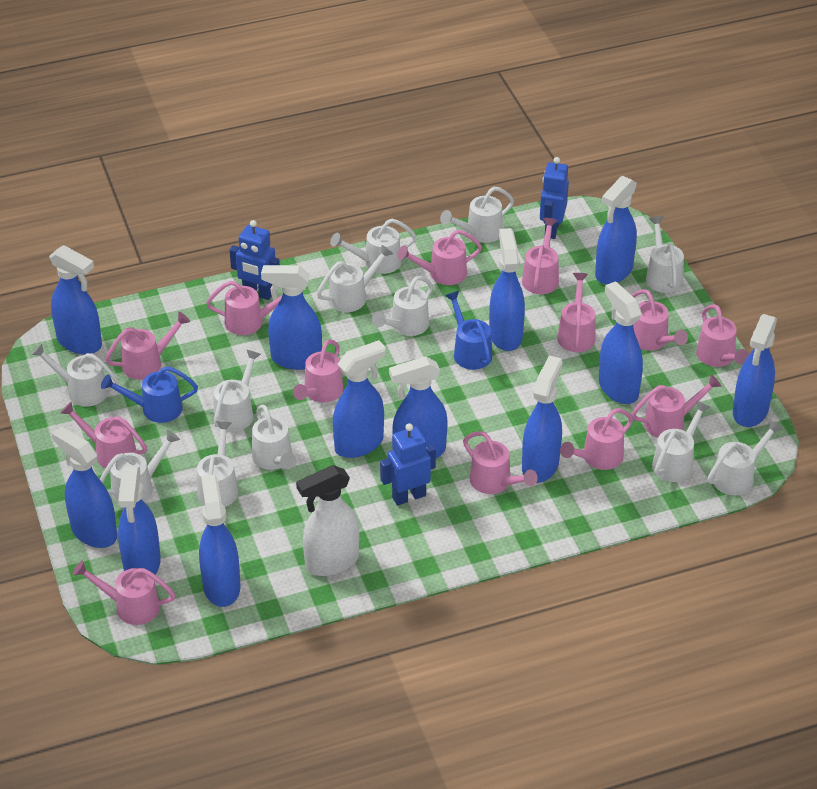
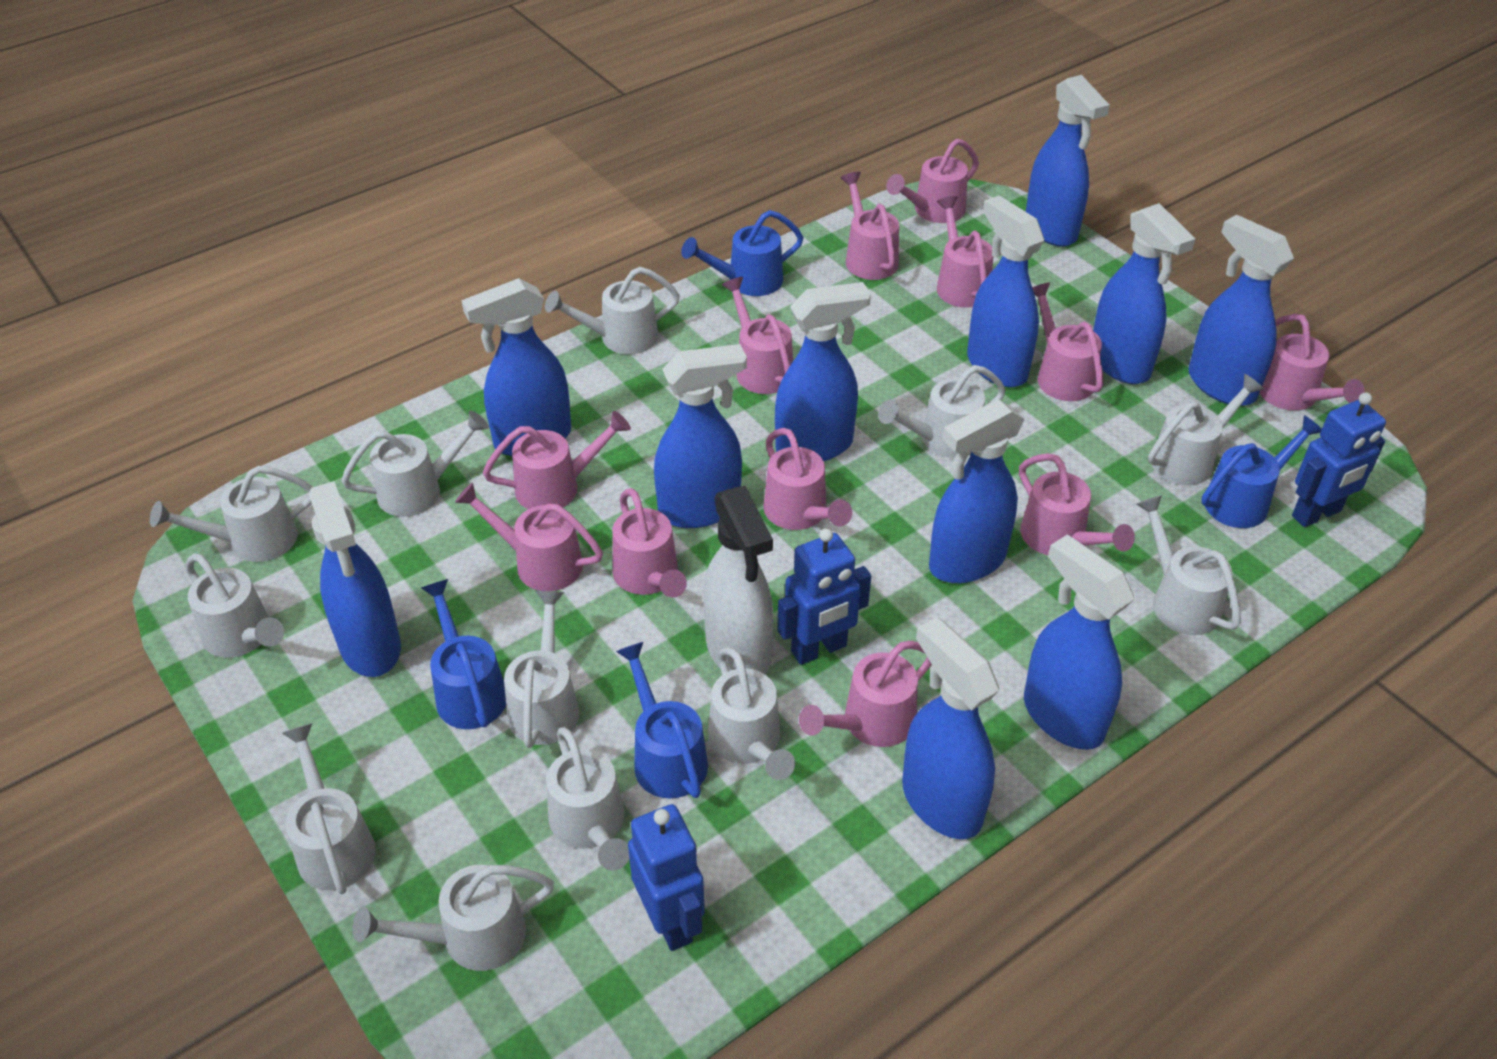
blue spray bottle: 12 -> 11
blue watering can: 2 -> 4
pink watering can: 13 -> 12

